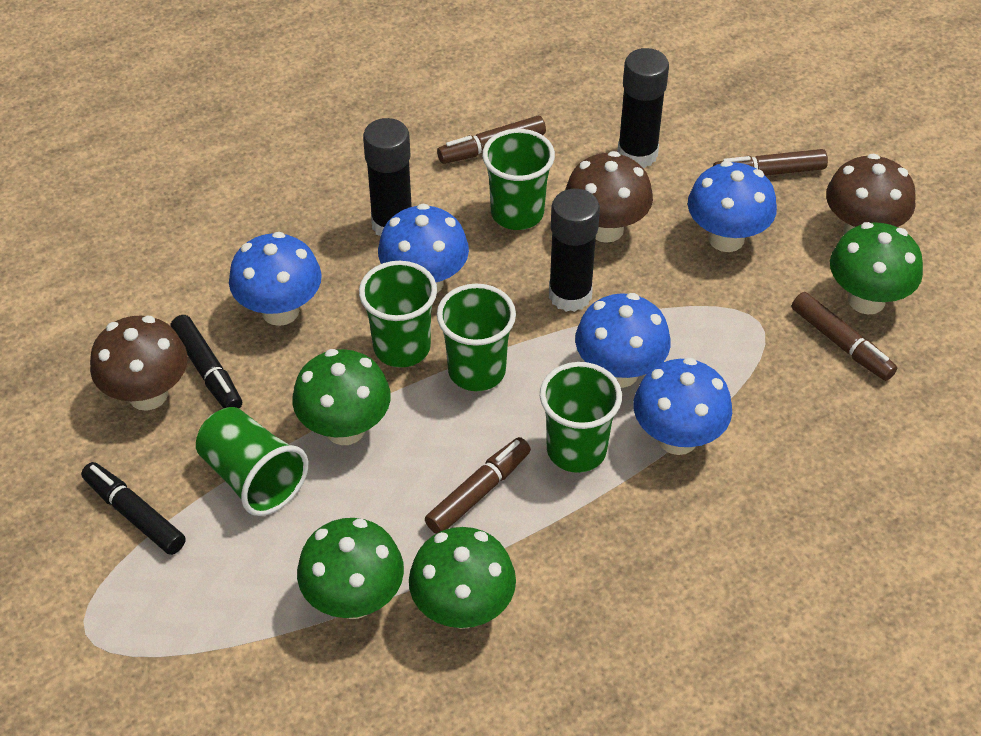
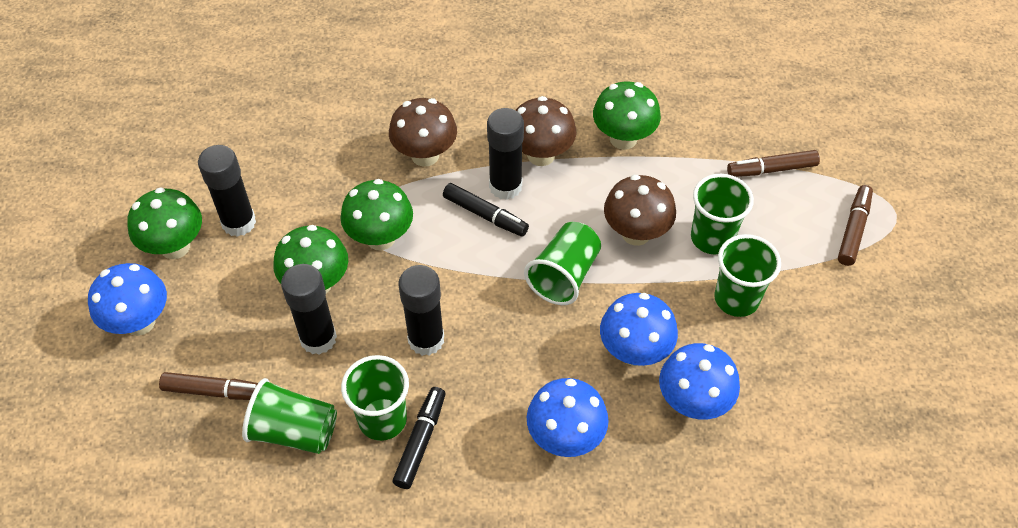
black glue stick: 3 -> 4
blue mushroom: 5 -> 4
brown marker: 4 -> 3

